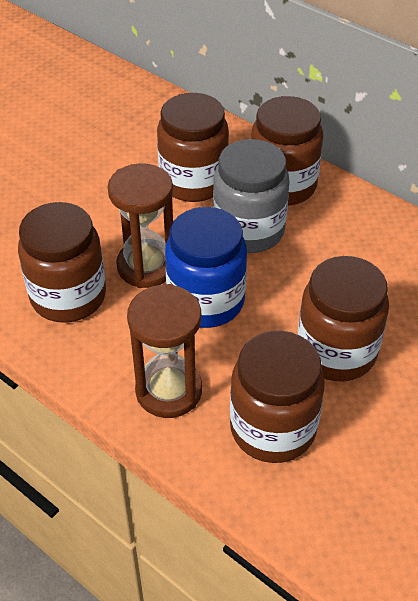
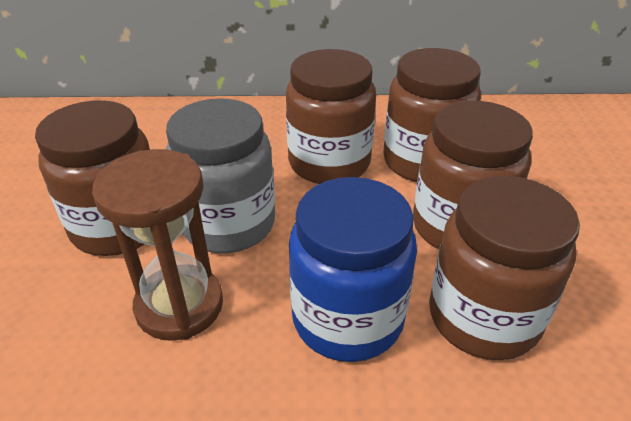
brown hourglass: 2 -> 1

